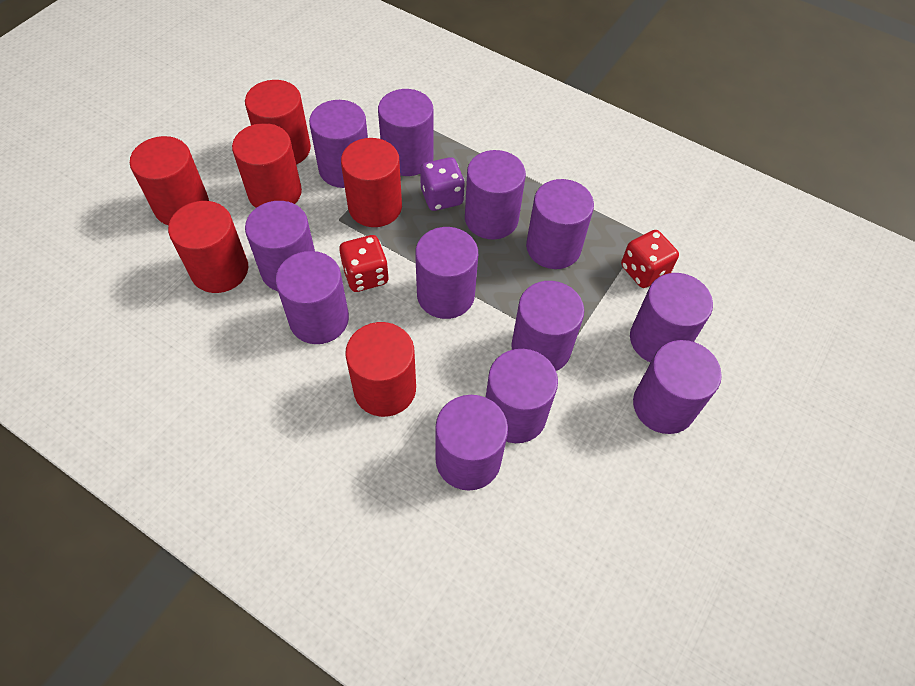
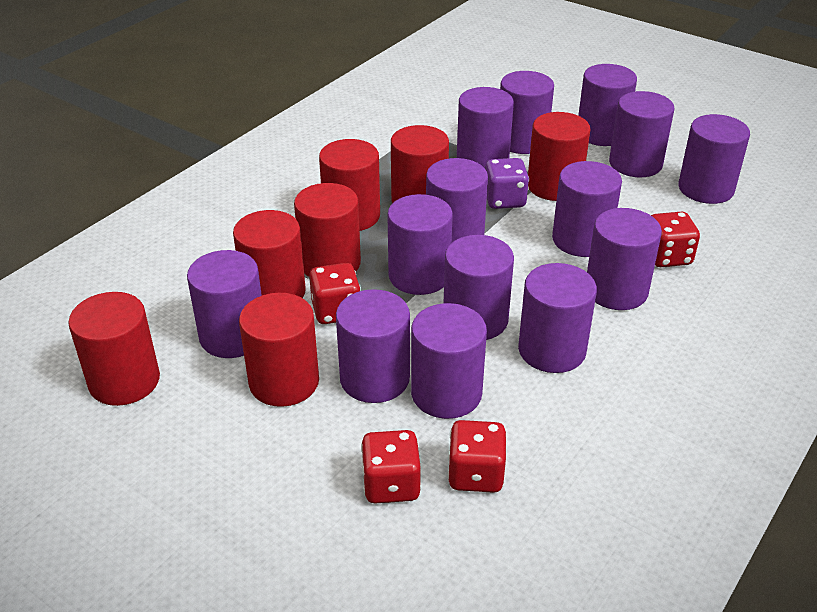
purple cylinder: 12 -> 14
red cylinder: 6 -> 7
red dice: 2 -> 4

